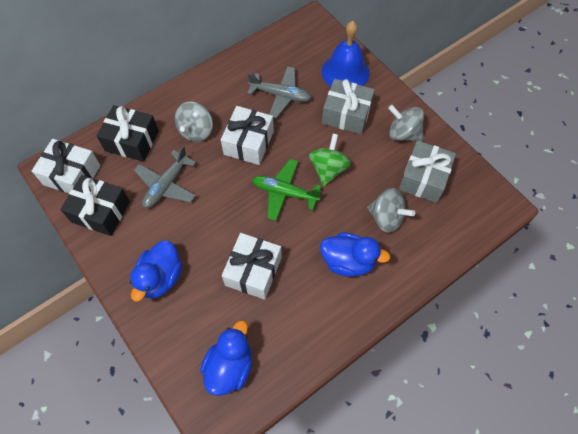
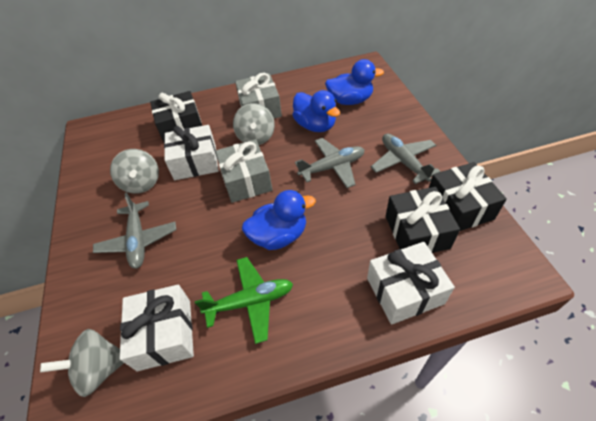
black gift: 2 -> 3
blue bell: 1 -> 0
green spinning top: 1 -> 0
grey plane: 2 -> 3

